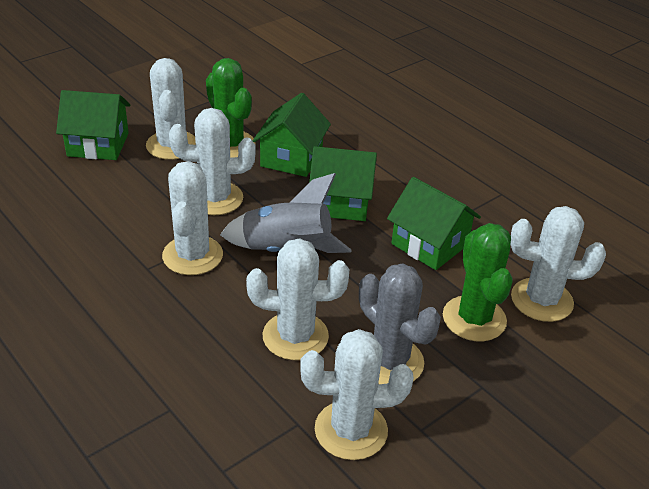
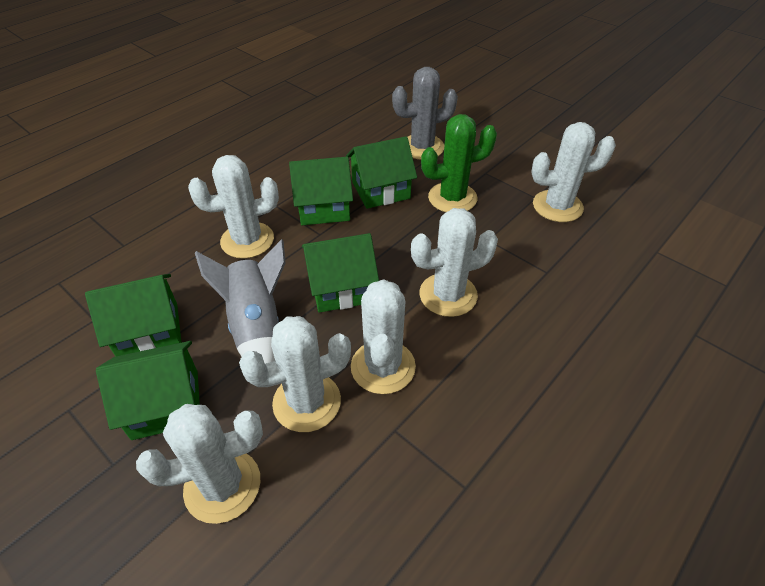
green cactus: 2 -> 1
green house: 4 -> 5

